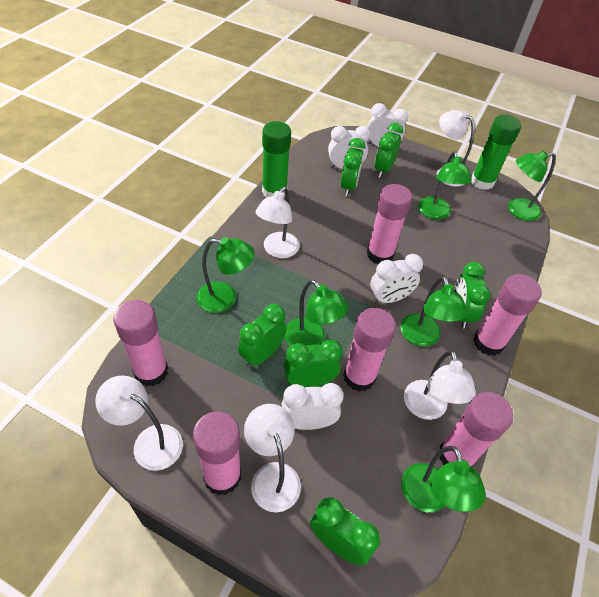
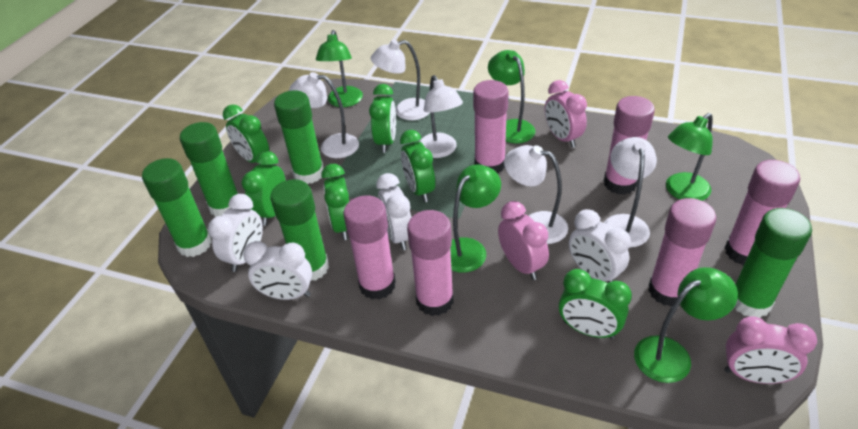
green glue stick: 2 -> 5
green lamp: 6 -> 5
pink clock: 0 -> 3

